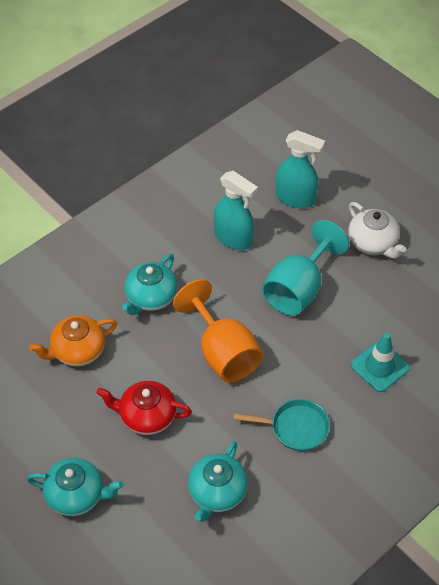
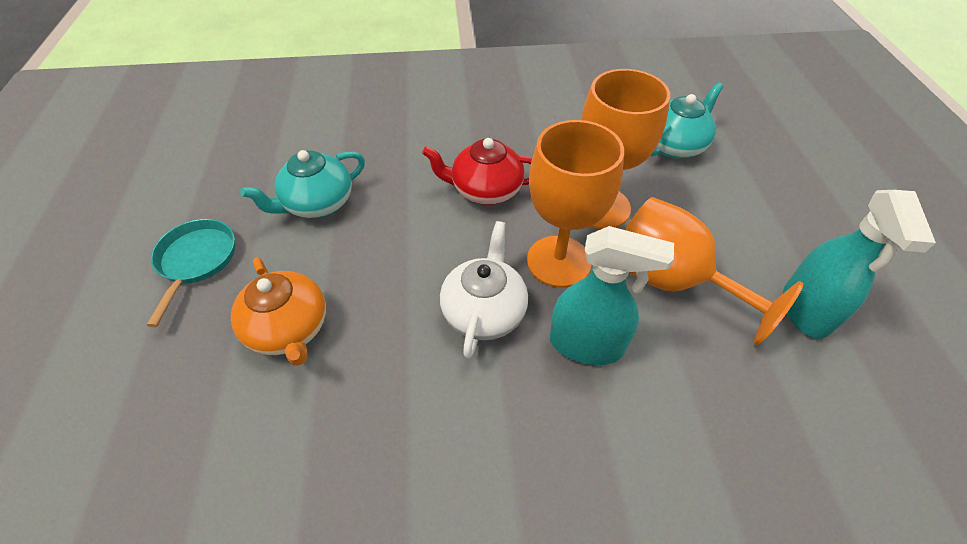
orange goblet: 1 -> 3
turquoise goblet: 1 -> 0
turquoise teapot: 3 -> 2
turquoise traffic cone: 1 -> 0

